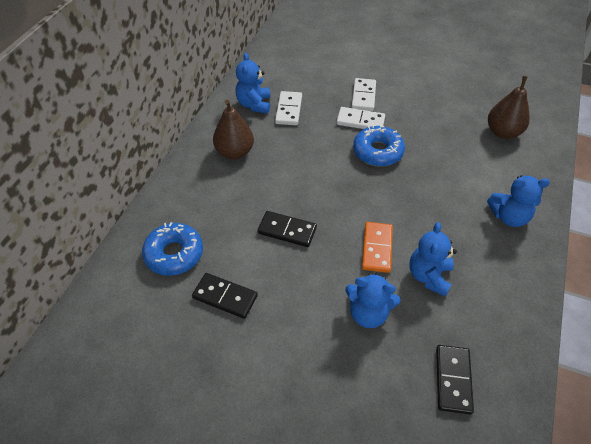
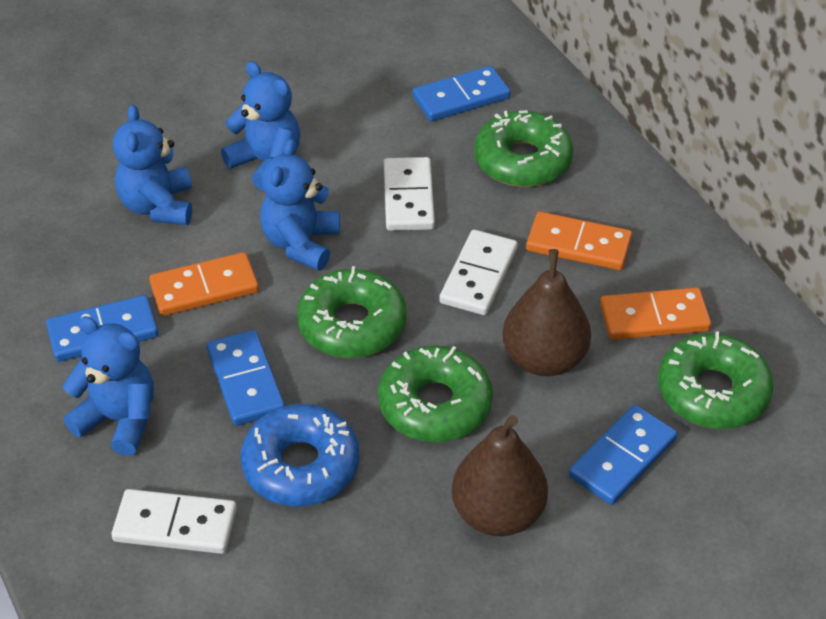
black domino: 3 -> 0
blue domino: 0 -> 4
blue donut: 2 -> 1
green donut: 0 -> 4
orange domino: 1 -> 3

